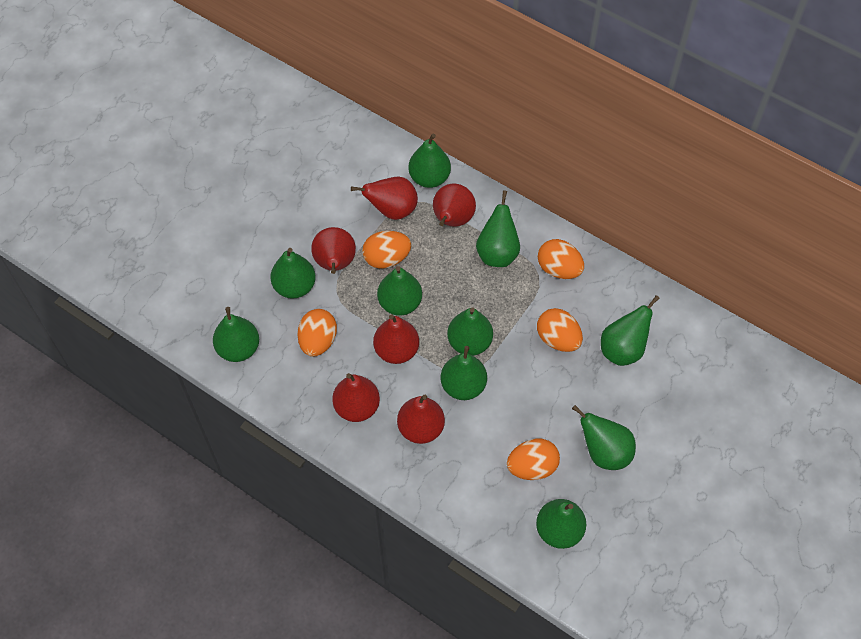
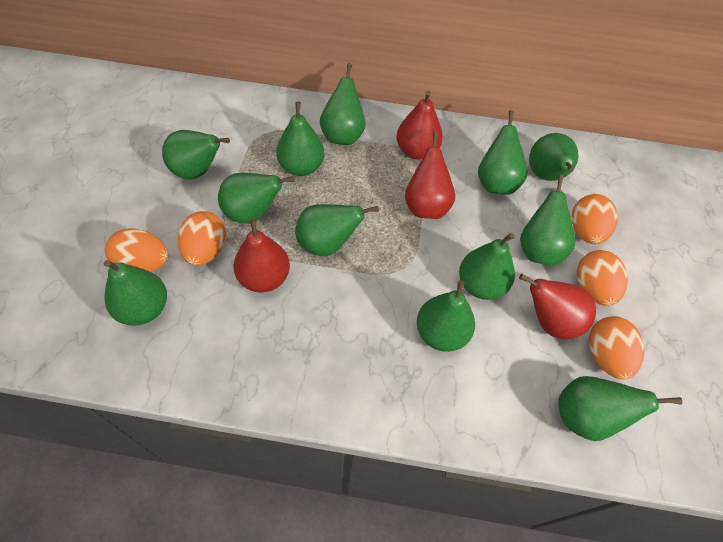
green pear: 10 -> 12
red pear: 6 -> 4

